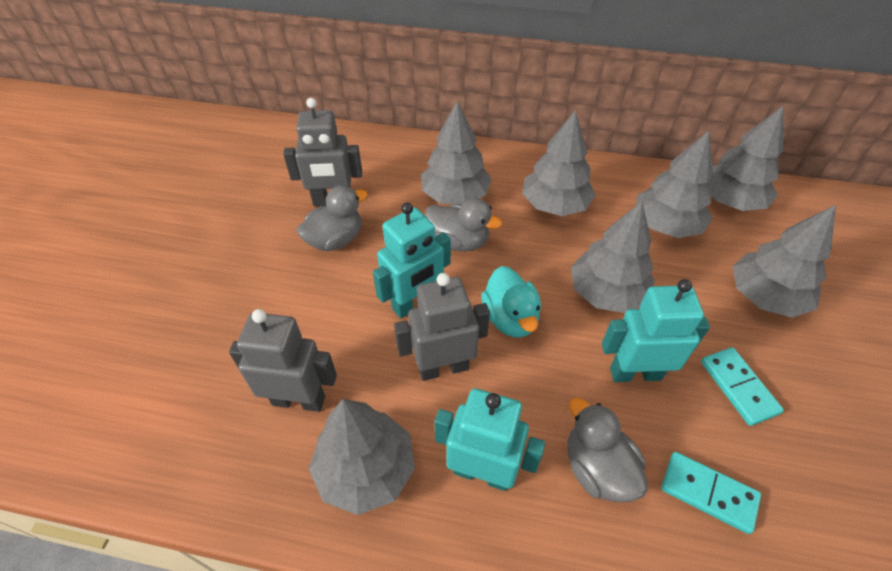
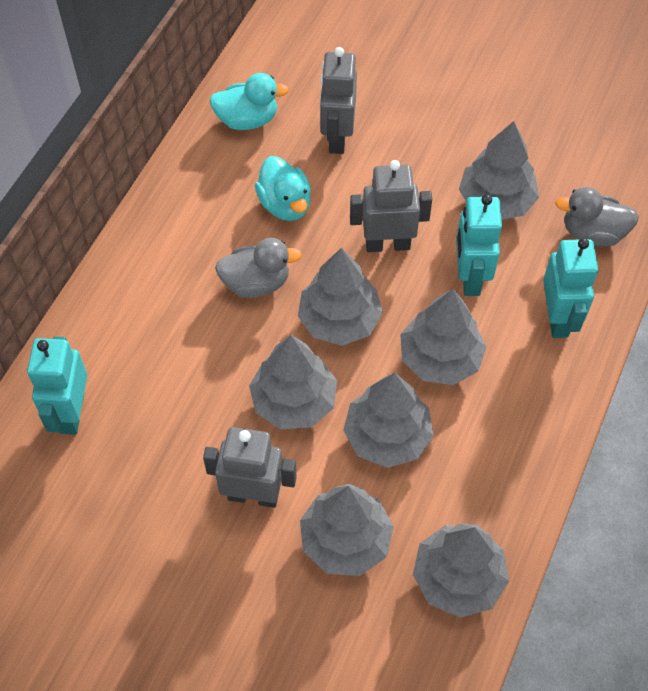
grey duck: 3 -> 2
turquoise domino: 2 -> 0
turquoise duck: 1 -> 2

